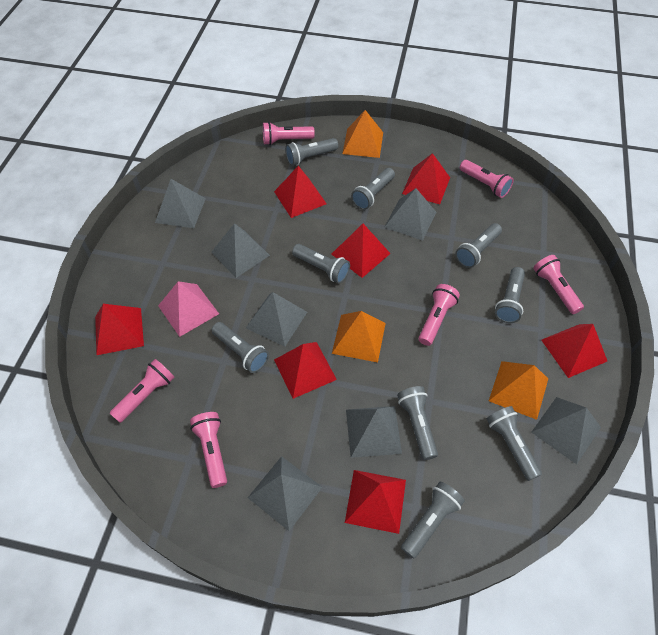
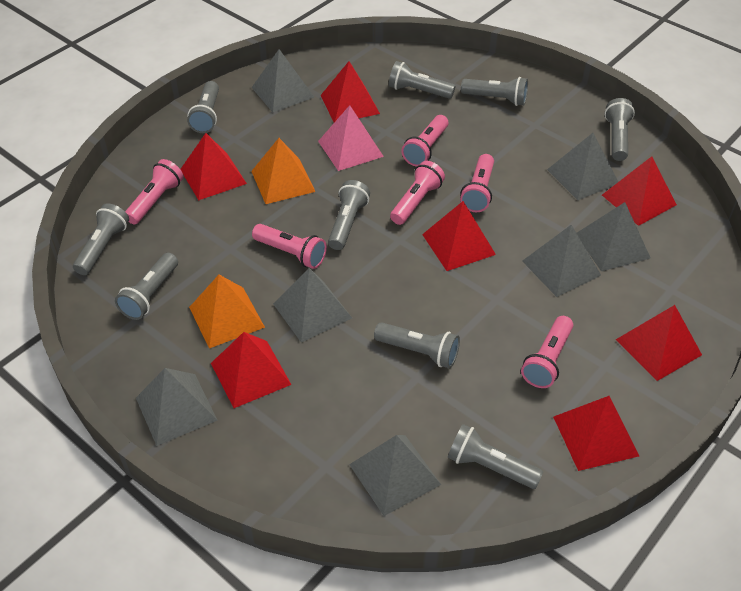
orange pyramid: 3 -> 2

